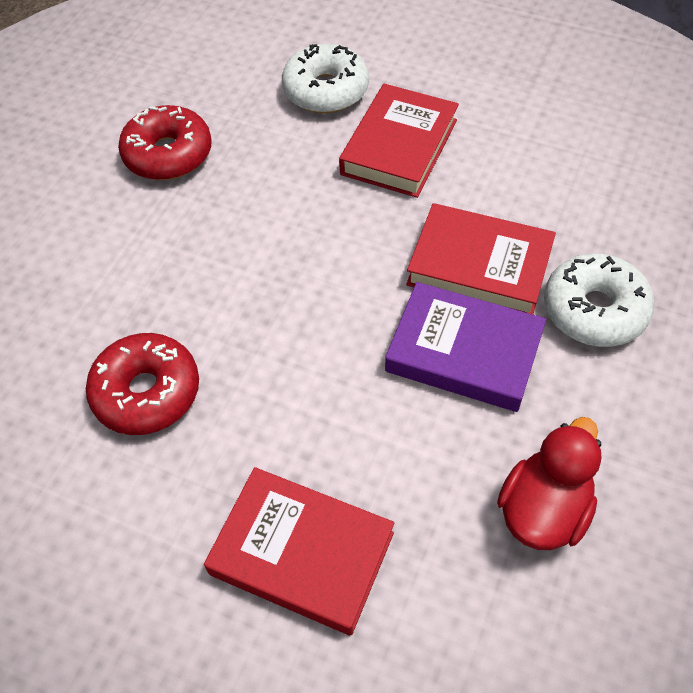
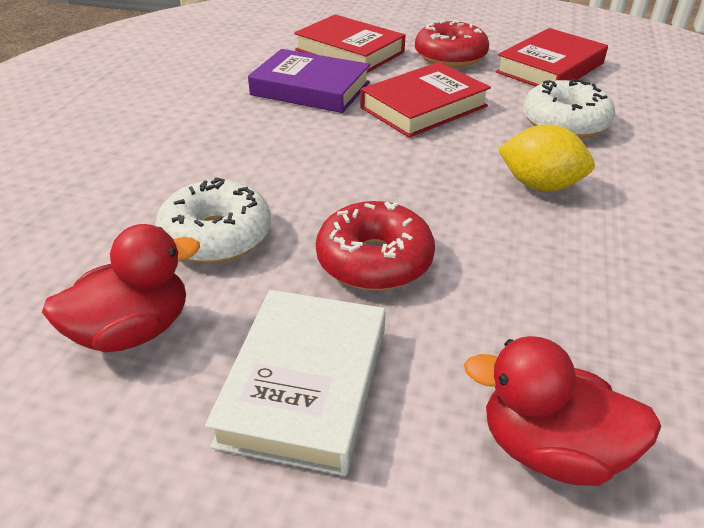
red duck: 1 -> 2
white book: 0 -> 1
yellow lemon: 0 -> 1

